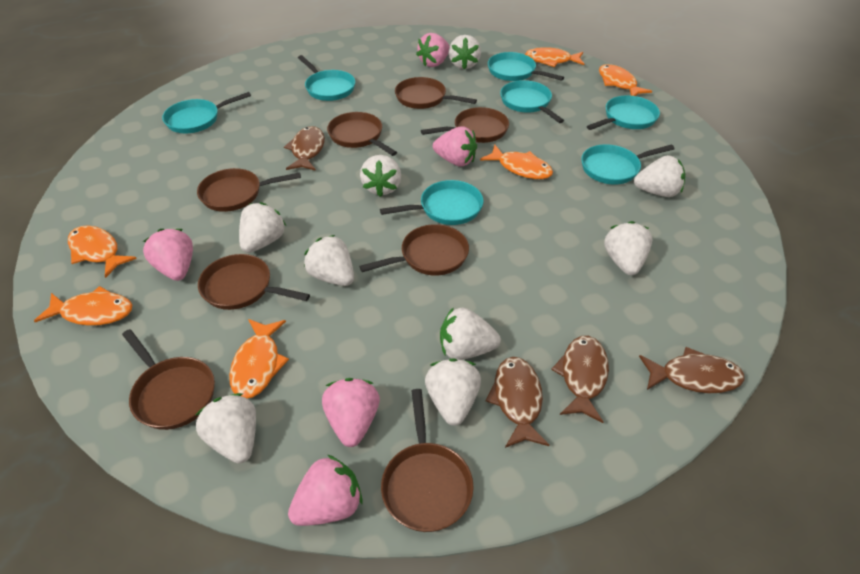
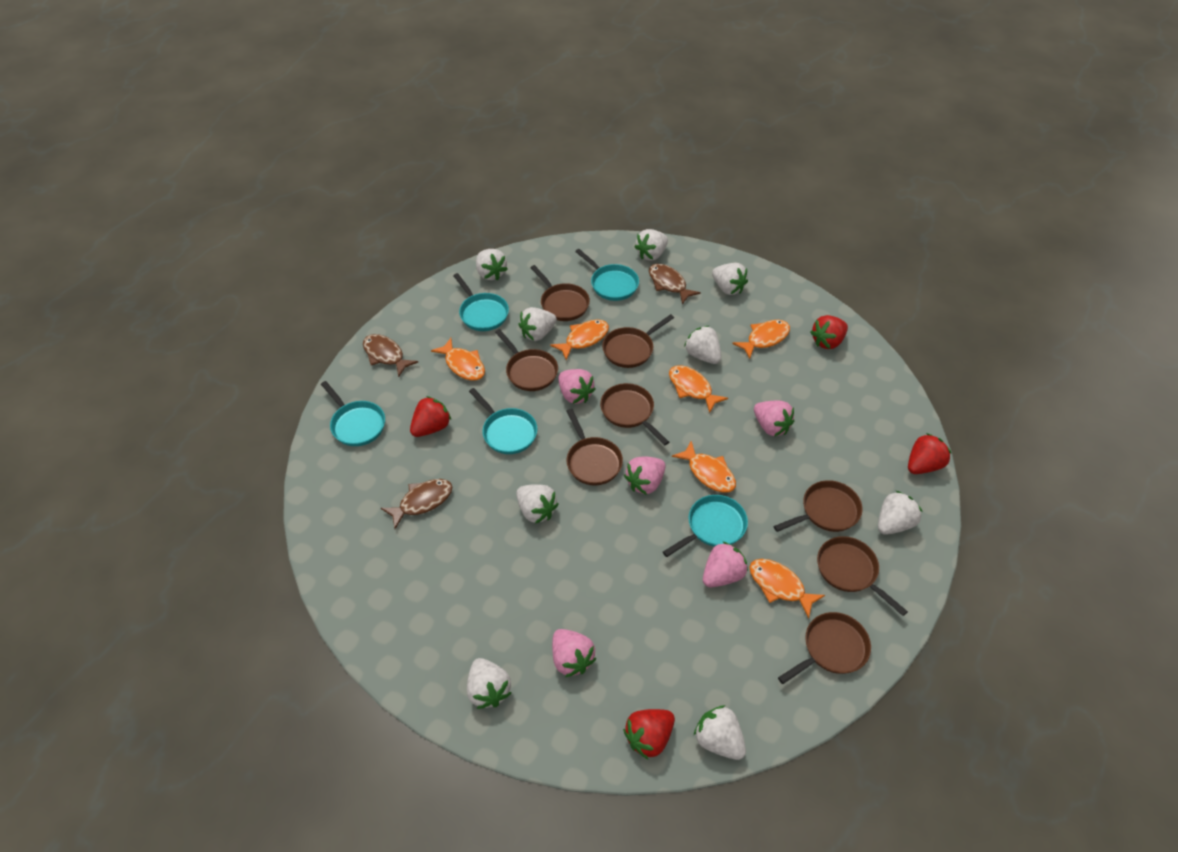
brown fish: 4 -> 3
red strawberry: 0 -> 4
turquoise pan: 7 -> 5

